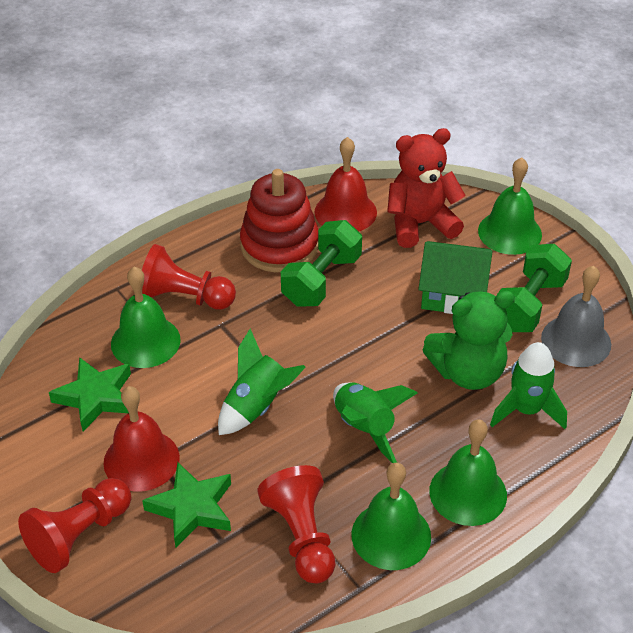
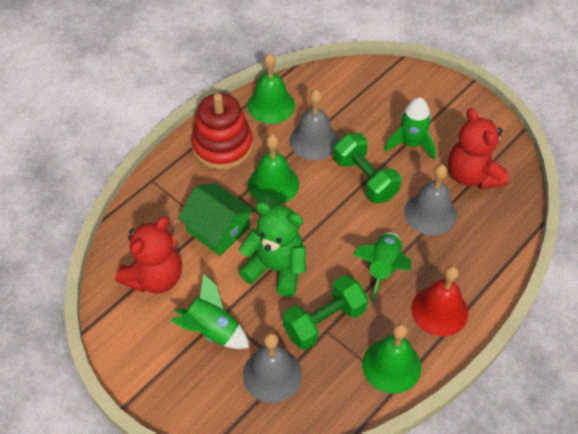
green bell: 4 -> 3
green star: 2 -> 0
grey bell: 1 -> 3
red bell: 2 -> 1
red pawn: 3 -> 0
red teddy bear: 1 -> 2

